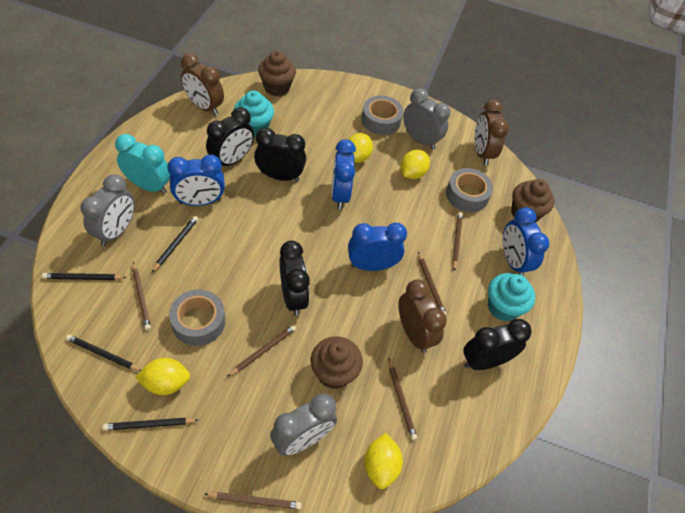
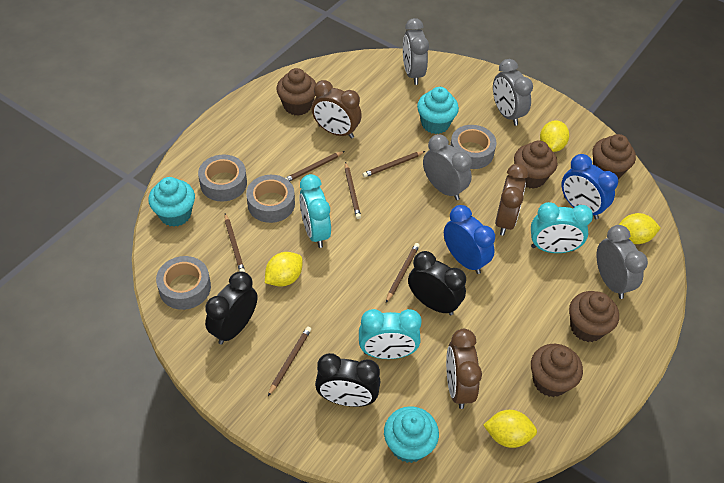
black clock: 4 -> 3
black pencil: 4 -> 0
blue clock: 4 -> 2
brown cupcake: 3 -> 5
grey clock: 3 -> 4
grey tape: 3 -> 4
turquoise clock: 1 -> 3
turquoise cupcake: 2 -> 3

